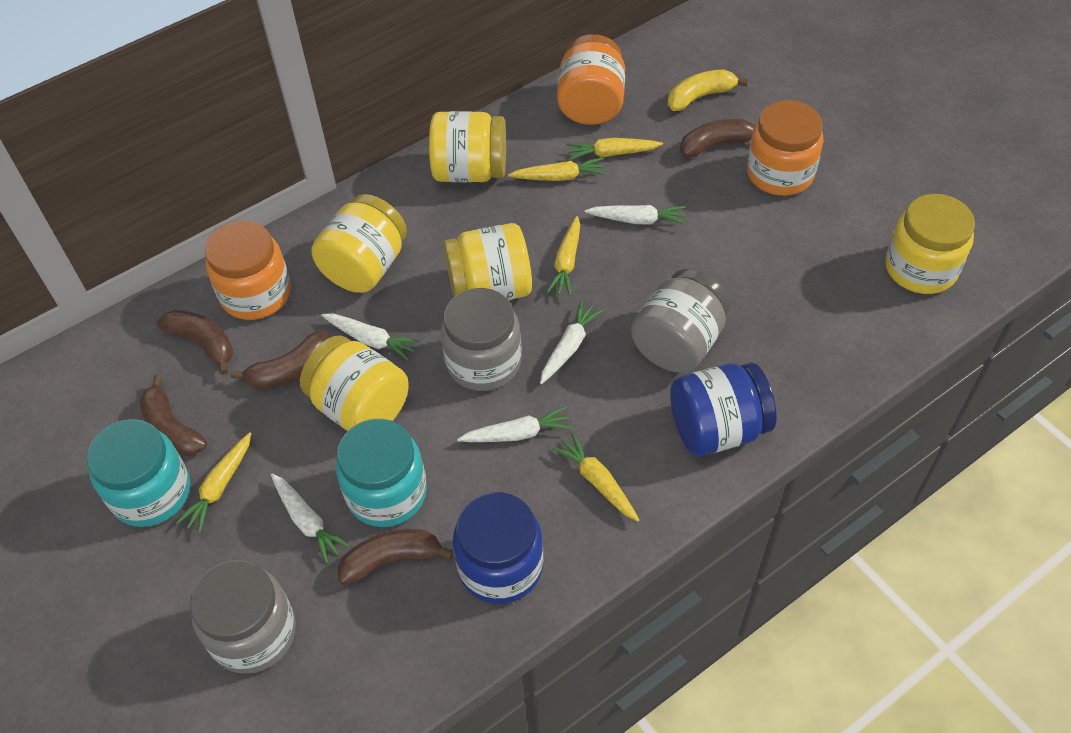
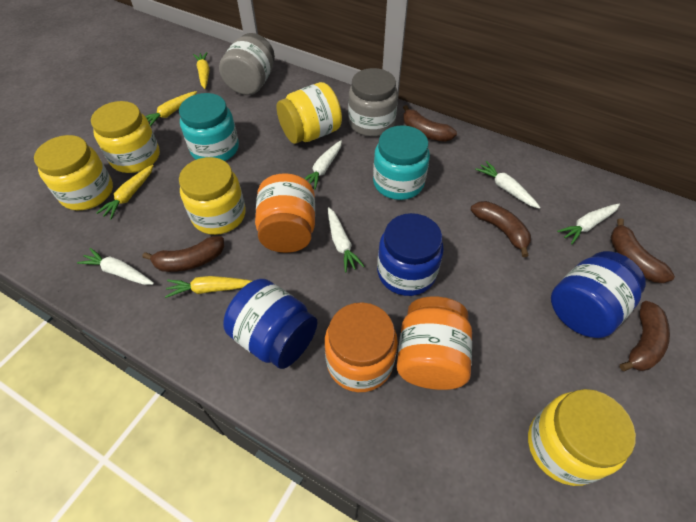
blue jar: 2 -> 3
grey jar: 3 -> 2
yellow banana: 1 -> 0
yellow carrot: 5 -> 4

